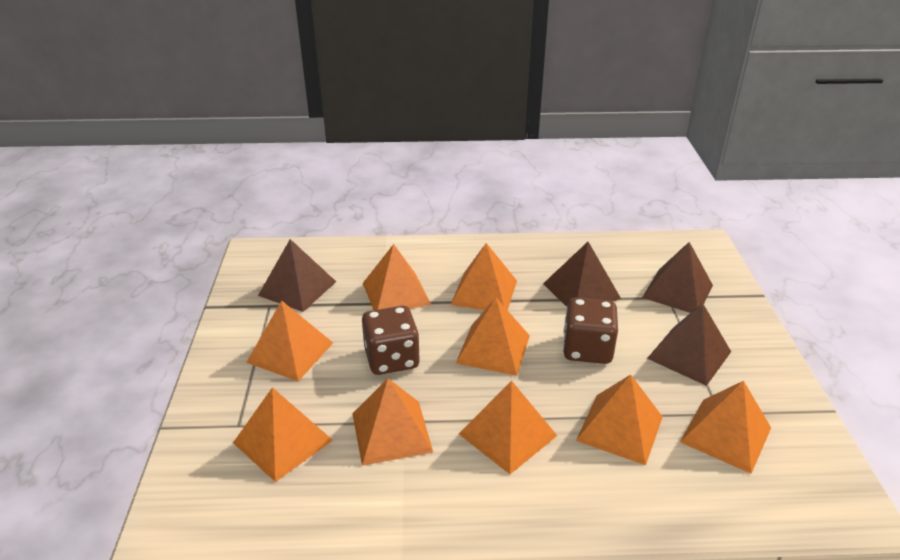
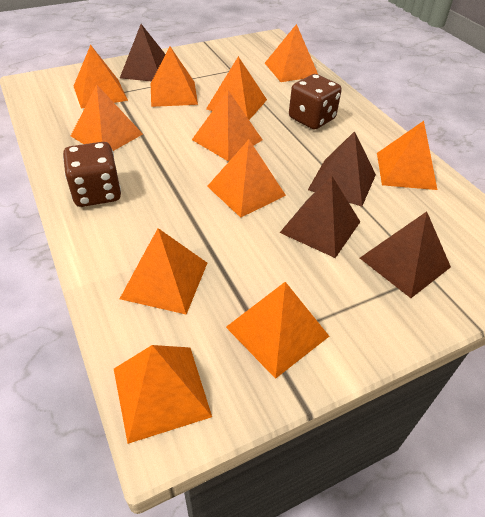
orange pyramid: 9 -> 11

